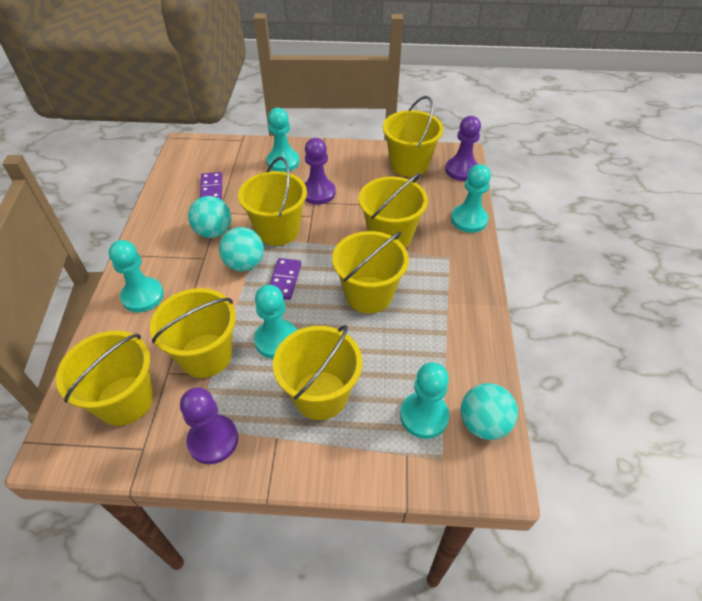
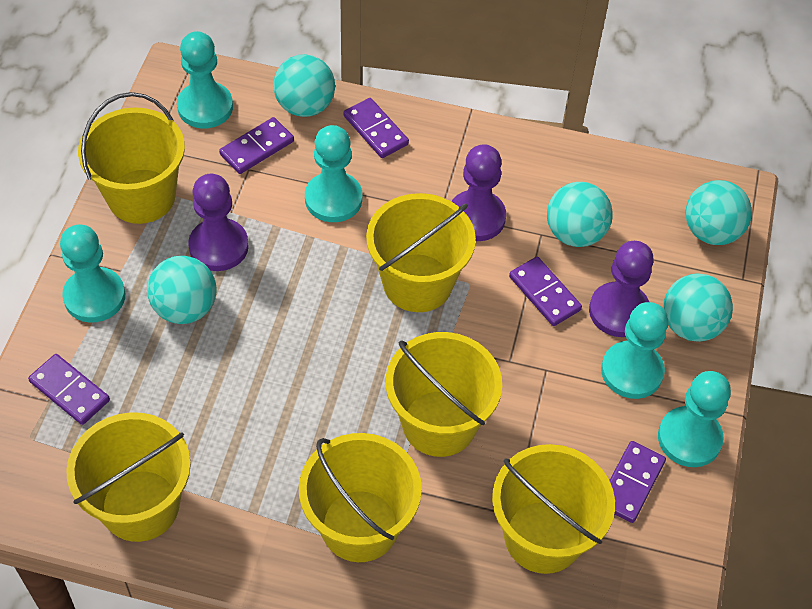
purple domino: 2 -> 5
turquoise ball: 3 -> 5
yellow bucket: 7 -> 6

